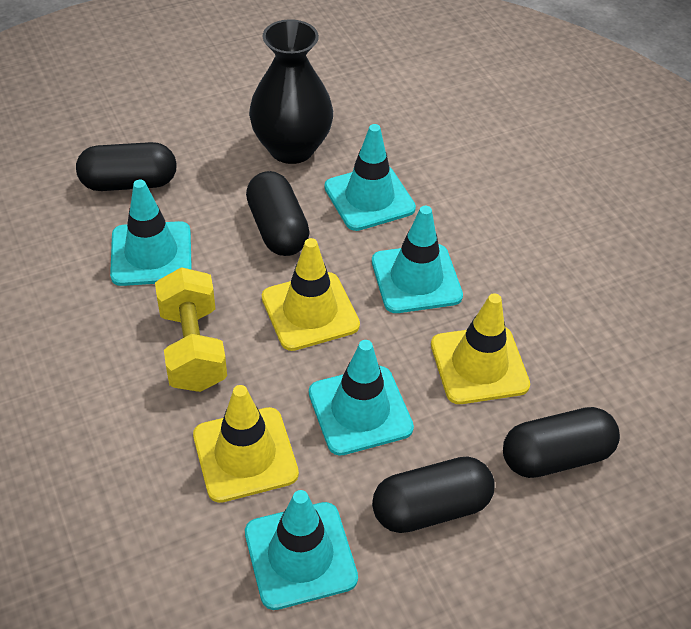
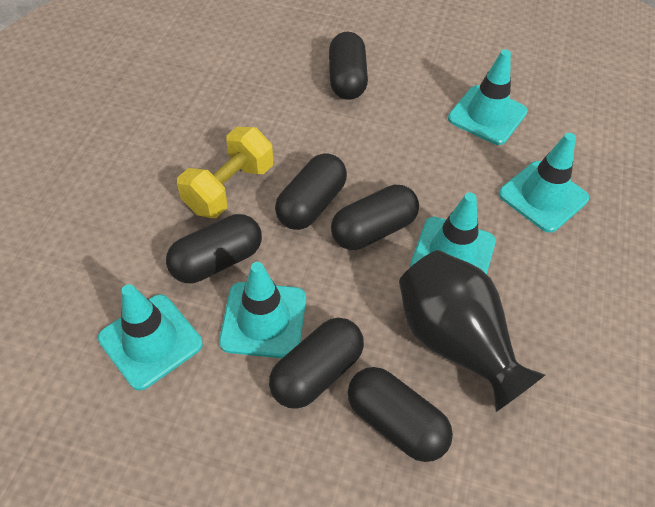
black capsule: 4 -> 6
yellow traffic cone: 3 -> 0

